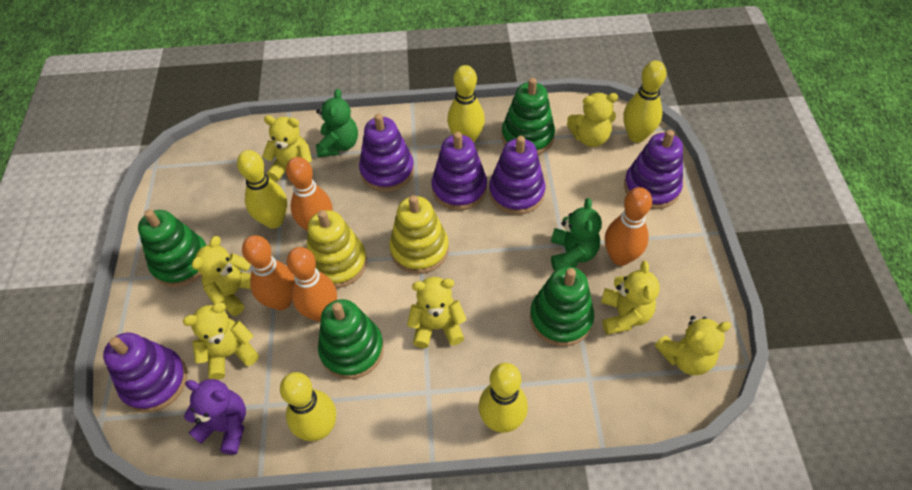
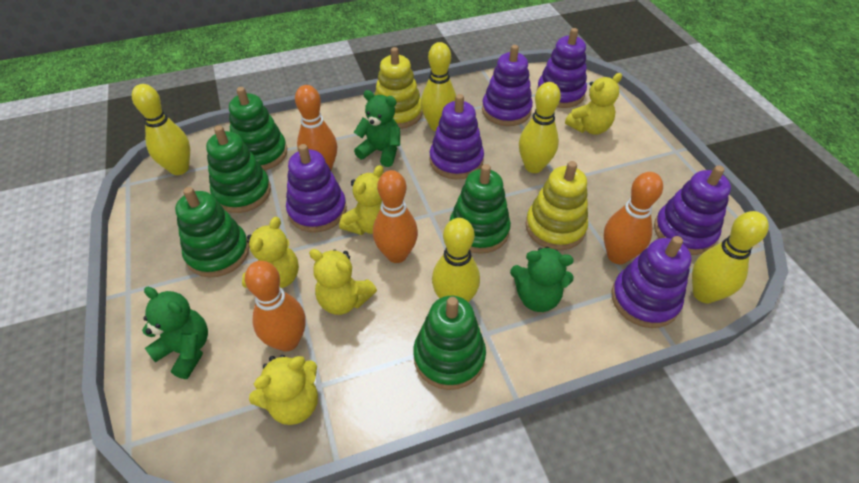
green stacking toy: 4 -> 5
green teddy bear: 2 -> 3
purple stacking toy: 5 -> 6
purple teddy bear: 1 -> 0
yellow teddy bear: 7 -> 5

